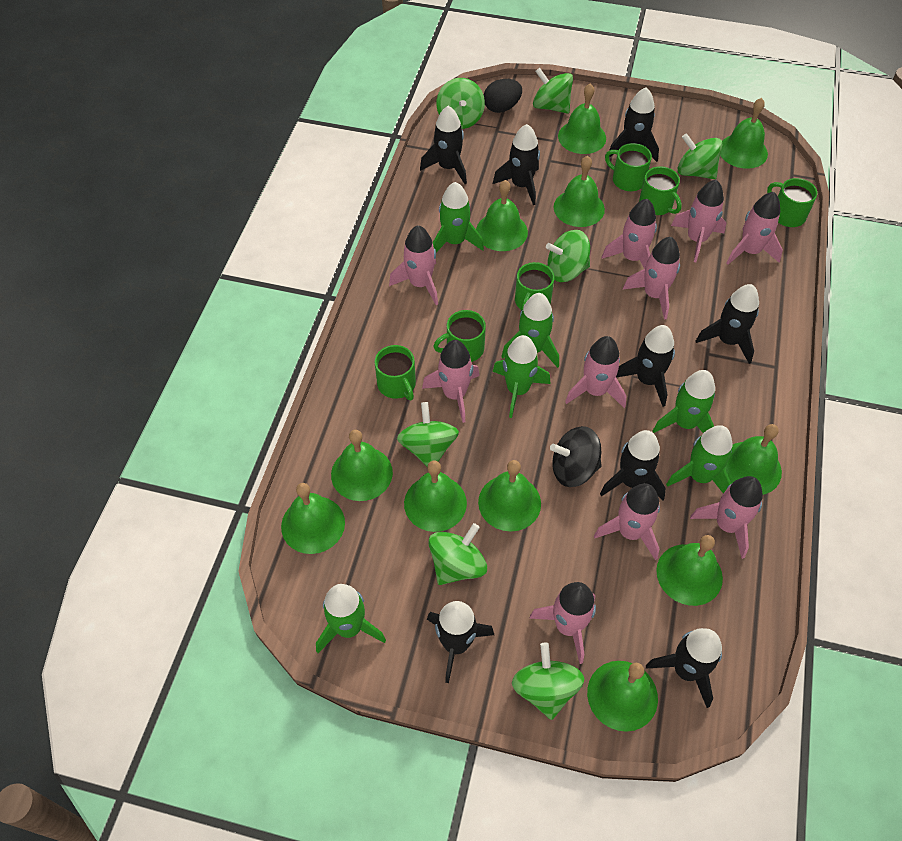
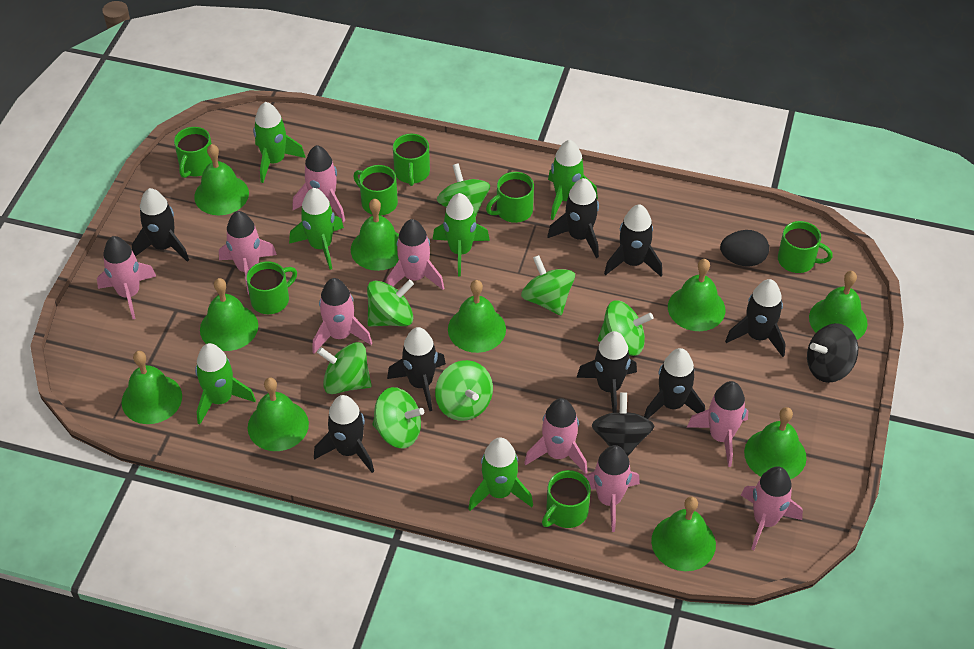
black spinning top: 1 -> 2
green bell: 11 -> 10
green mug: 6 -> 7
pink rocket: 10 -> 9

